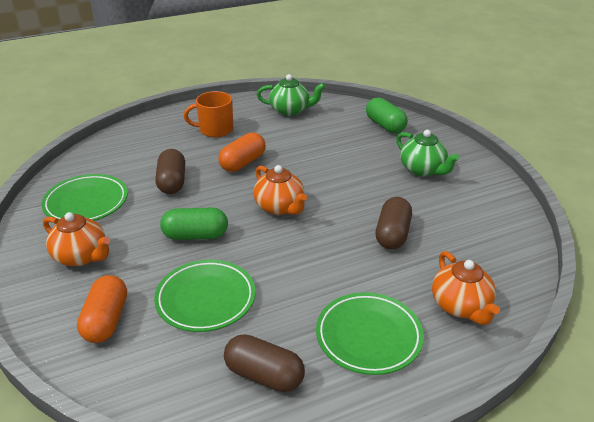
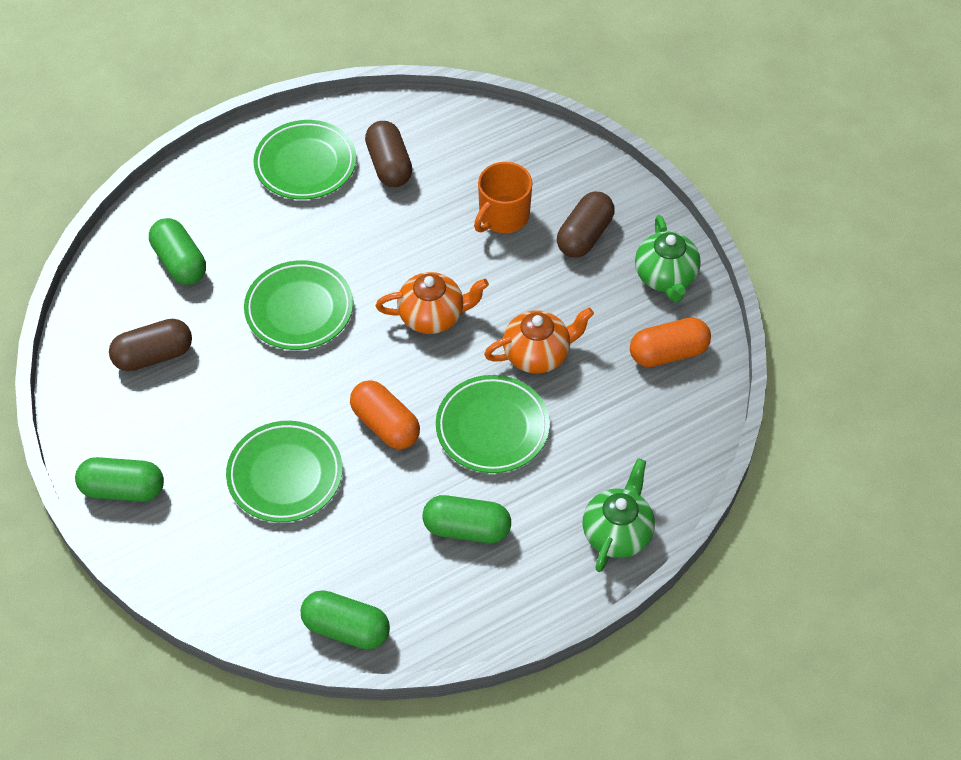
green capsule: 2 -> 4
green plate: 3 -> 4
orange teapot: 3 -> 2

